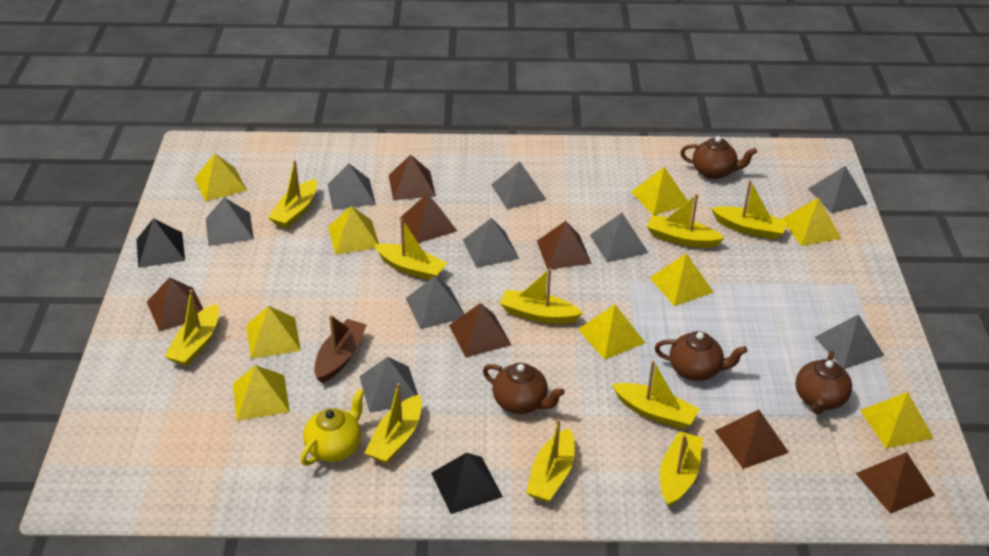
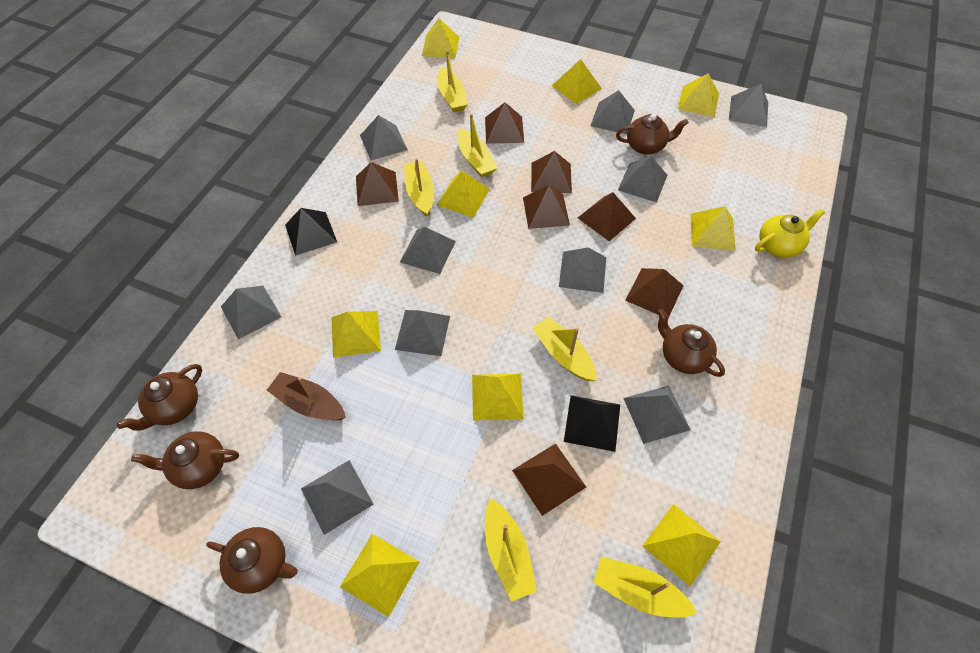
brown teapot: 4 -> 5
grey pyramid: 9 -> 10
yellow boat: 10 -> 6

